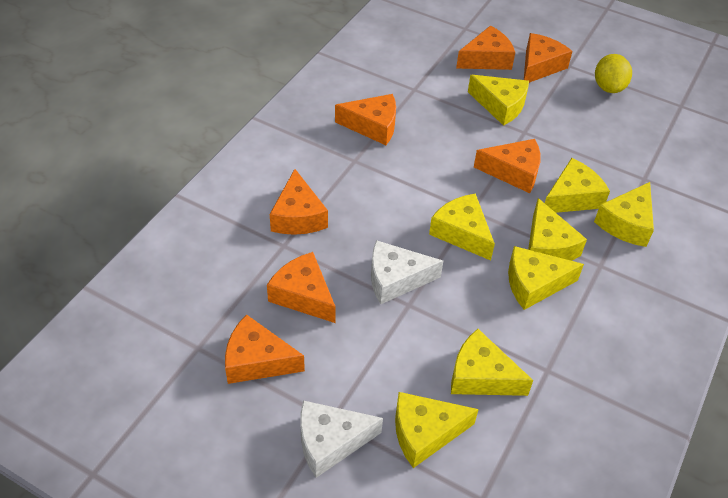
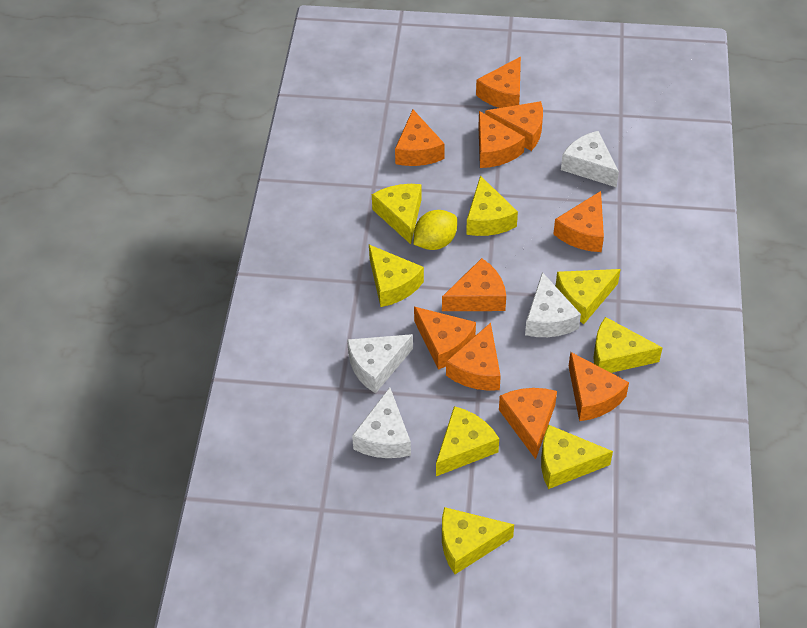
orange cheese: 7 -> 10
white cheese: 2 -> 4

